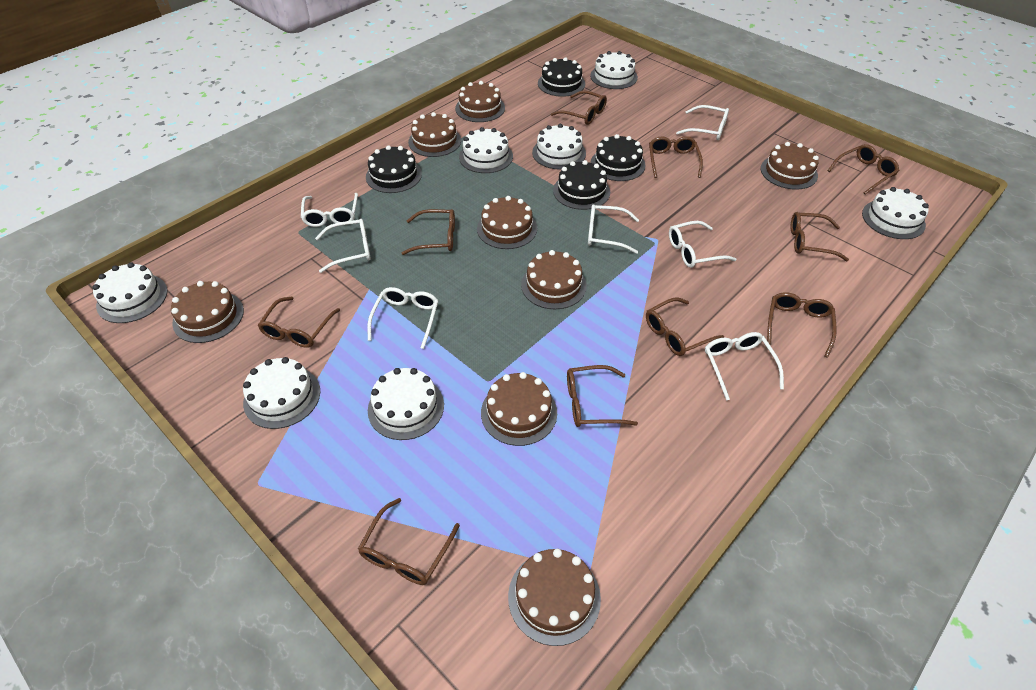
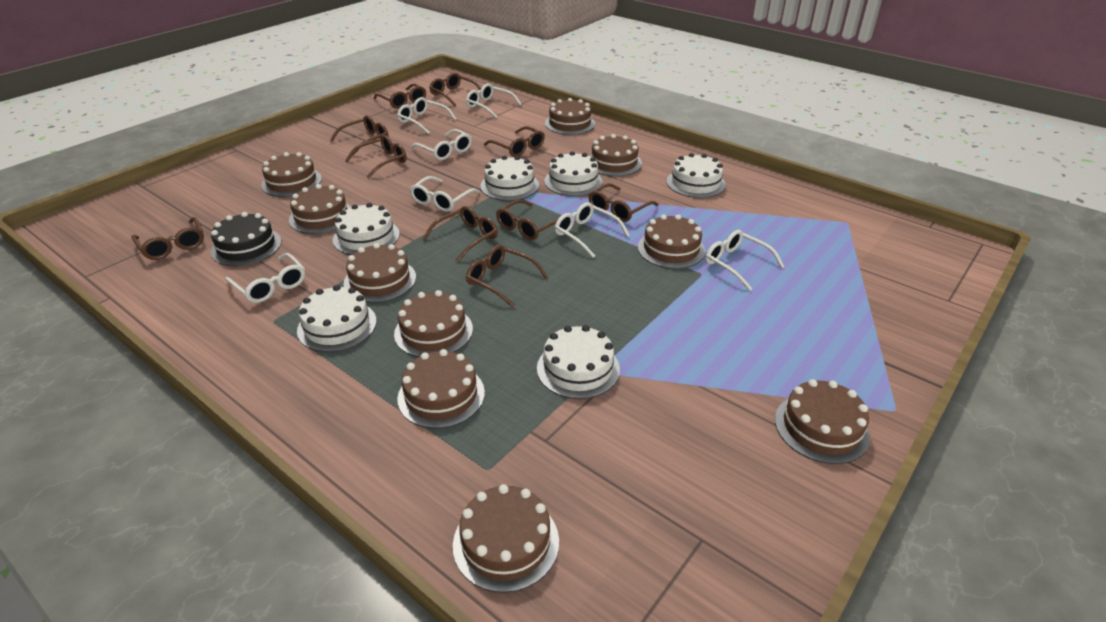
black cake: 4 -> 1
brown cake: 8 -> 10
white cake: 7 -> 6

